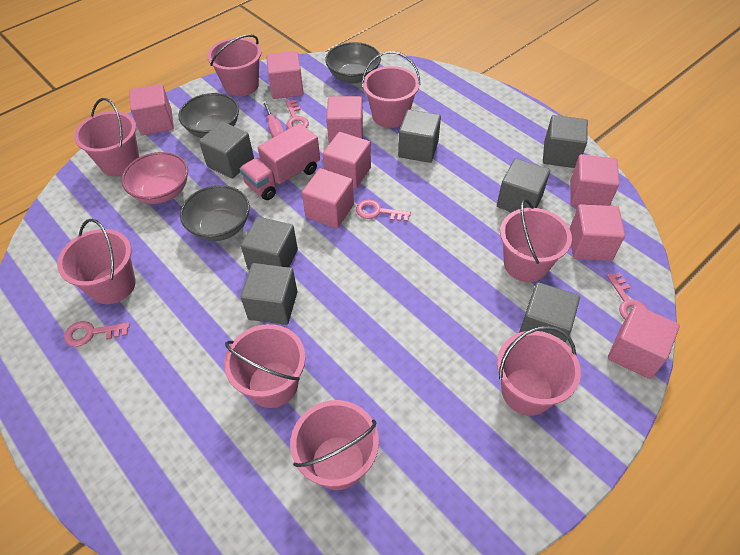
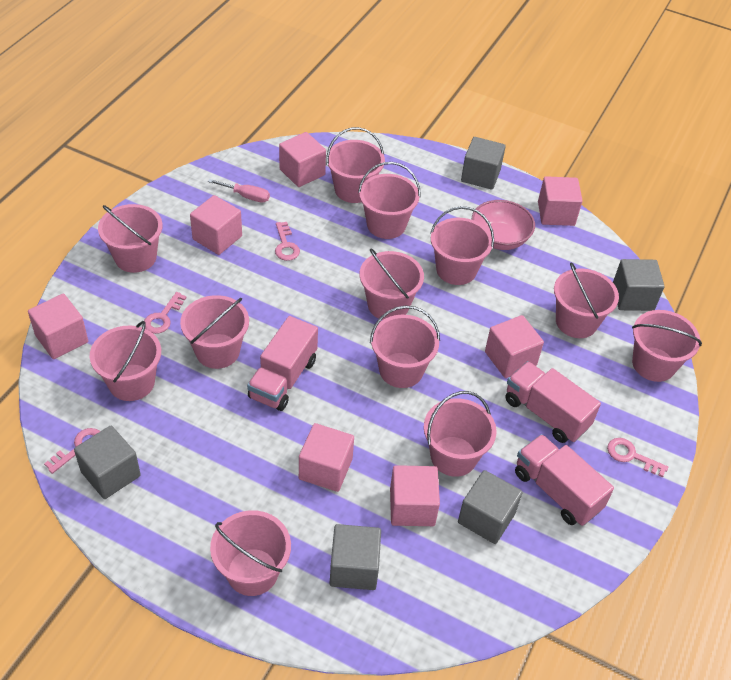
grey bowl: 3 -> 0
grey cube: 7 -> 5
pink bucket: 8 -> 12
pink cube: 8 -> 7
pink truck: 1 -> 3

